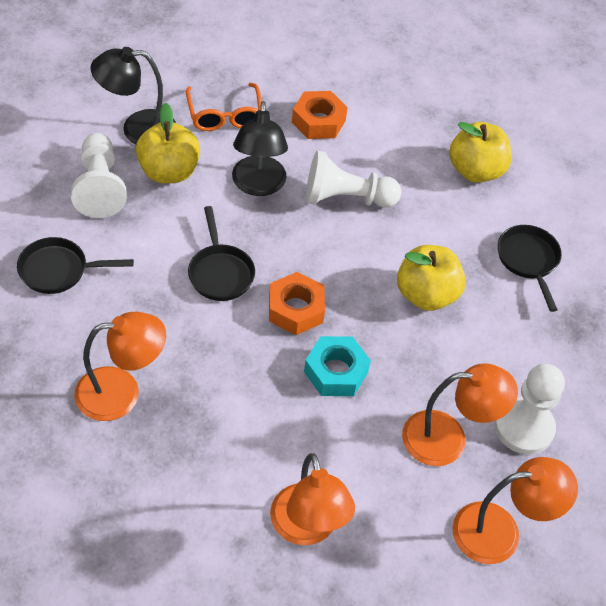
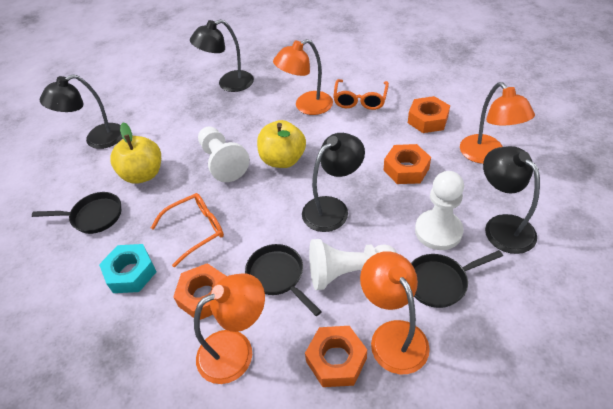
black lamp: 2 -> 4
orange glasses: 1 -> 2
orange nut: 2 -> 4
yellow apple: 3 -> 2

